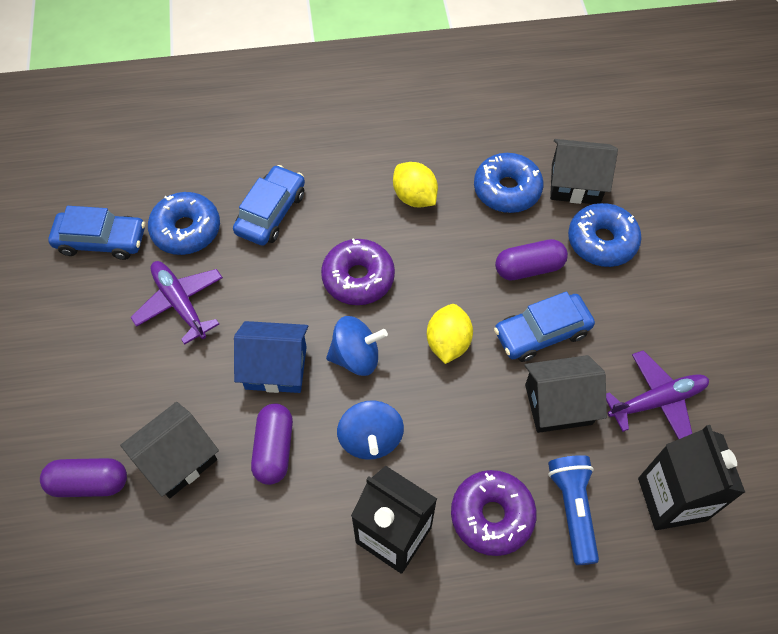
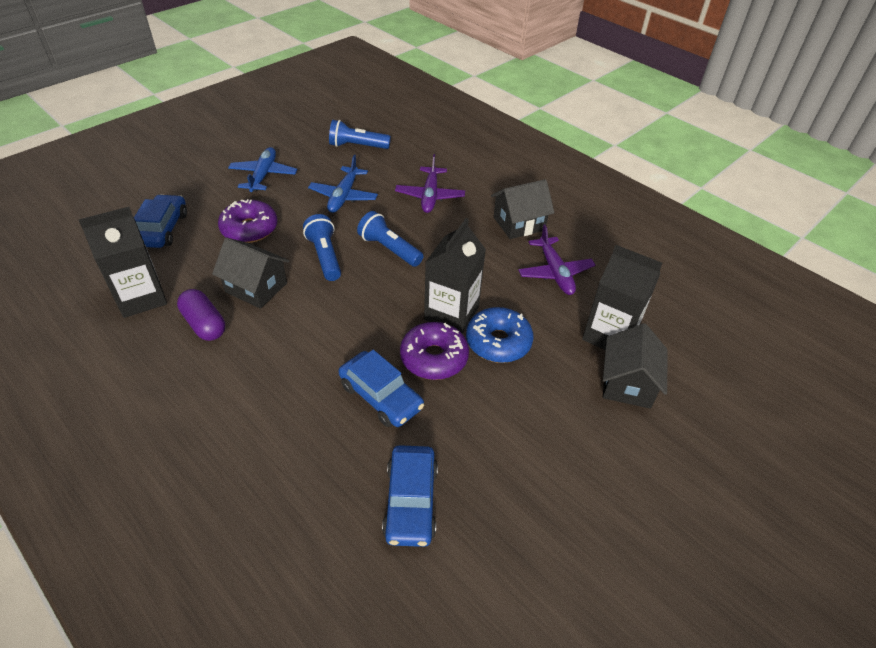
black carton: 2 -> 3
blue donut: 3 -> 1
blue flashlight: 1 -> 3
blue house: 1 -> 0
blue plane: 0 -> 2
blue spinning top: 2 -> 0
purple capsule: 3 -> 1
yellow lemon: 2 -> 0

